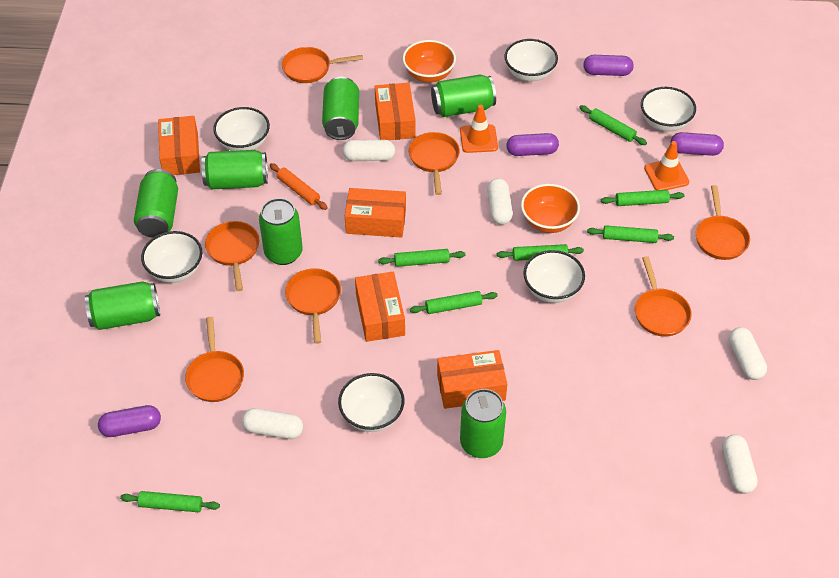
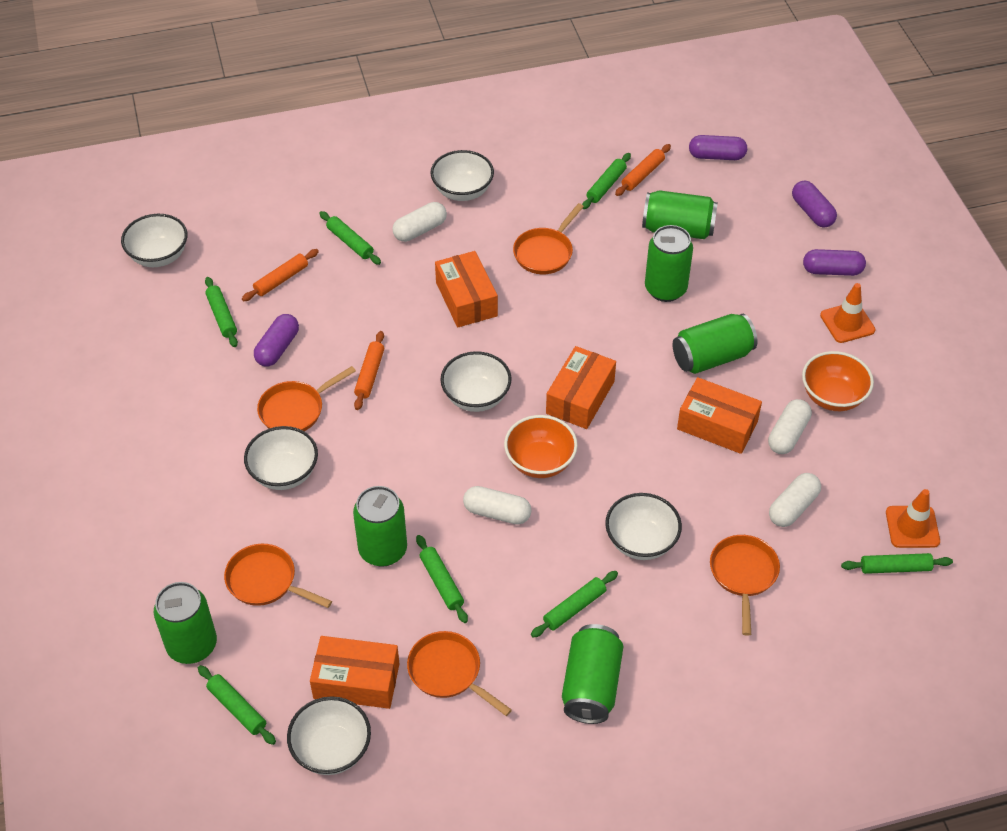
green can: 7 -> 6
orange box: 5 -> 4
orange pan: 7 -> 5
orange rolling pin: 1 -> 3
white capsule: 5 -> 4

